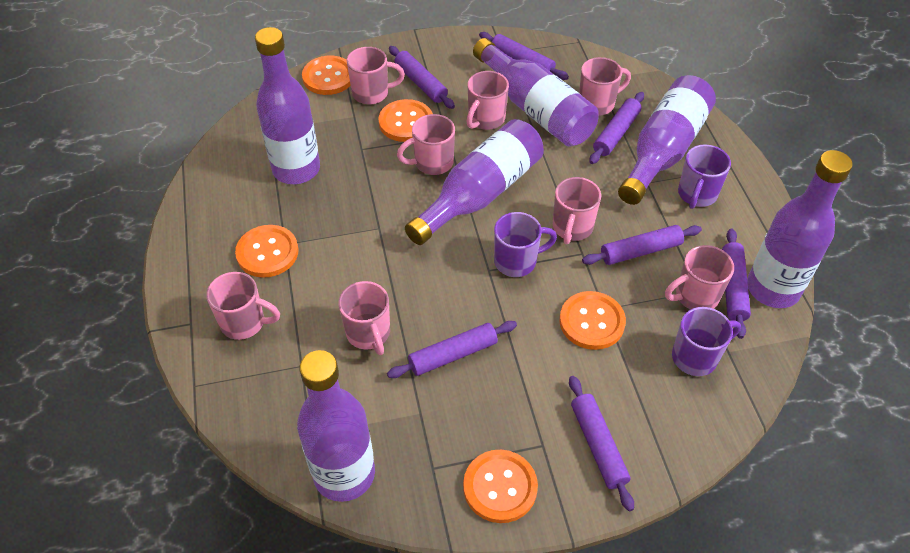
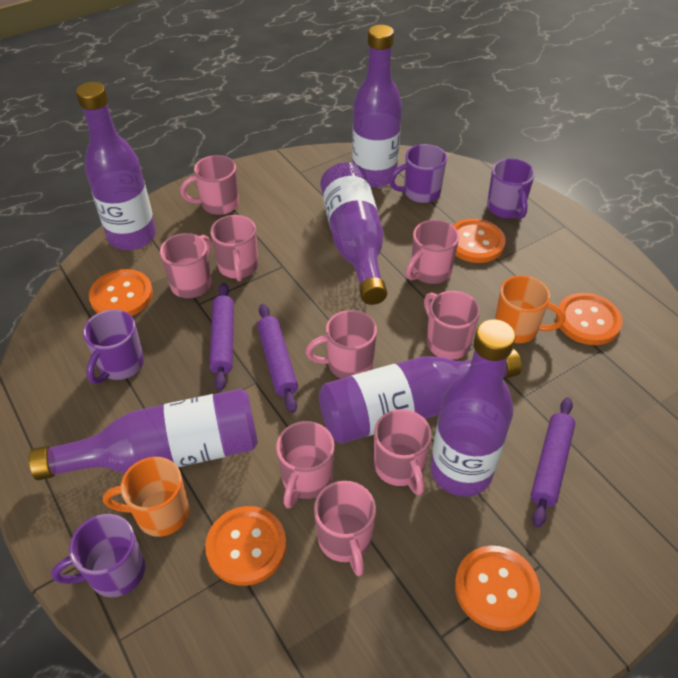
orange mug: 0 -> 2
pink mug: 8 -> 9
purple mug: 3 -> 4
purple rolling pin: 7 -> 3

